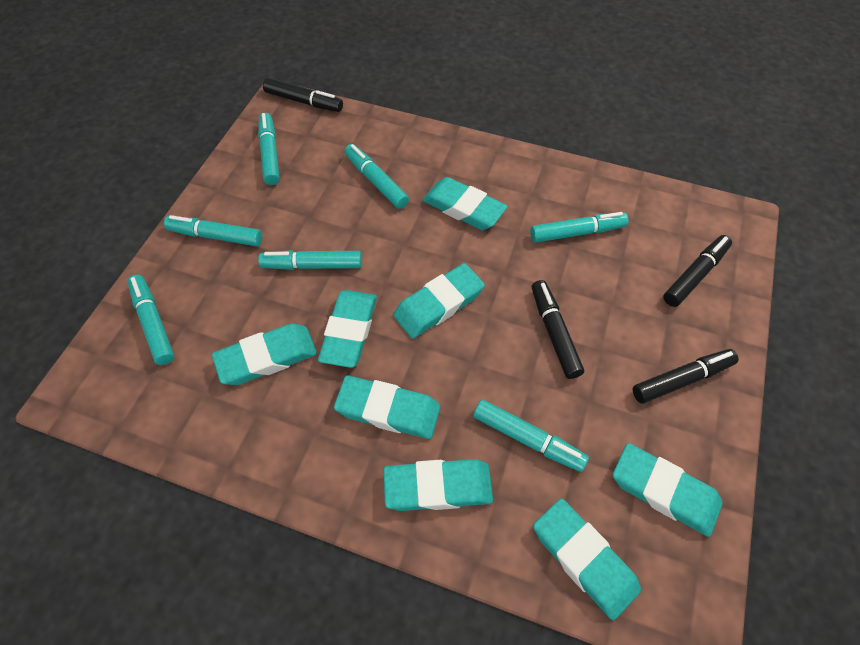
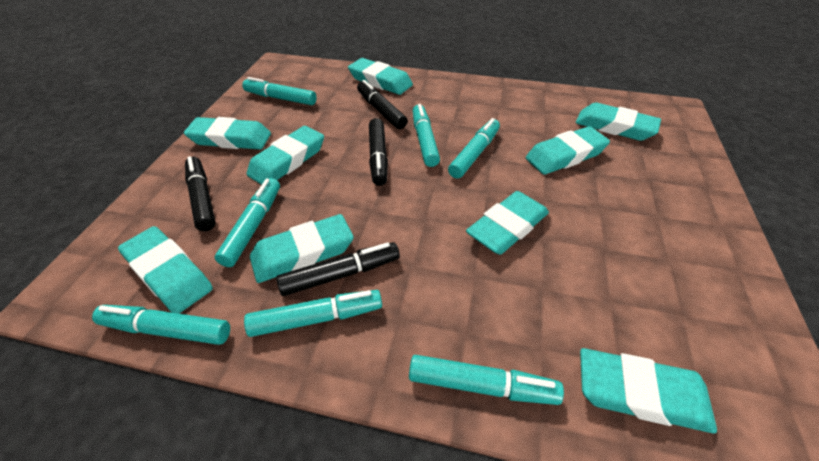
turquoise eraser: 8 -> 9

